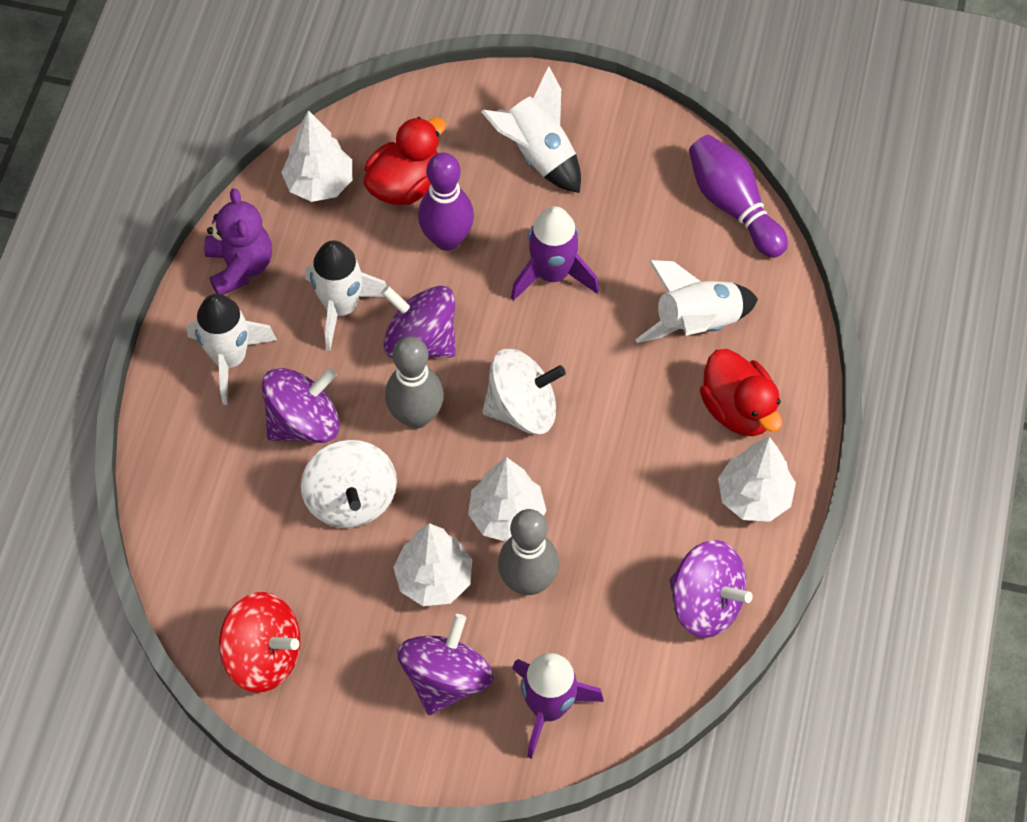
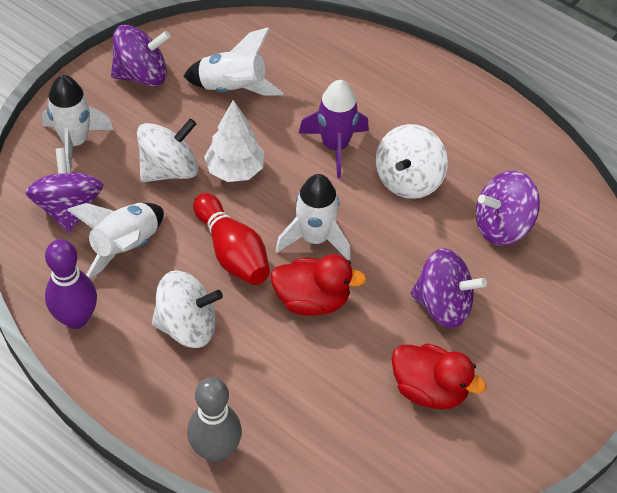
grey bowling pin: 2 -> 1
purple bowling pin: 2 -> 1
purple rocket: 2 -> 1
purple teddy bear: 1 -> 0
red bowling pin: 0 -> 1
red spinning top: 1 -> 0
white spinning top: 2 -> 3
white tree: 4 -> 1

